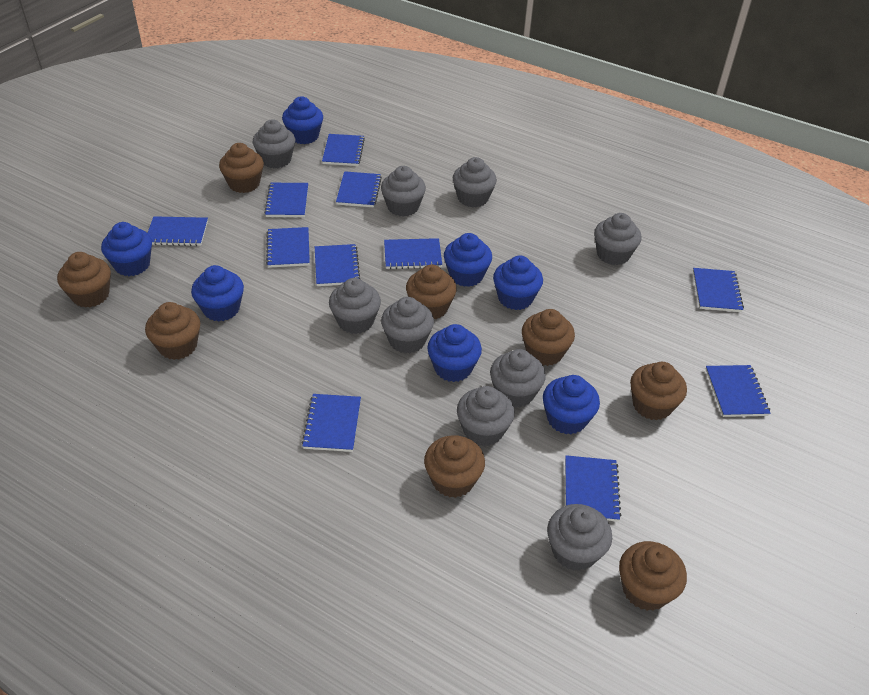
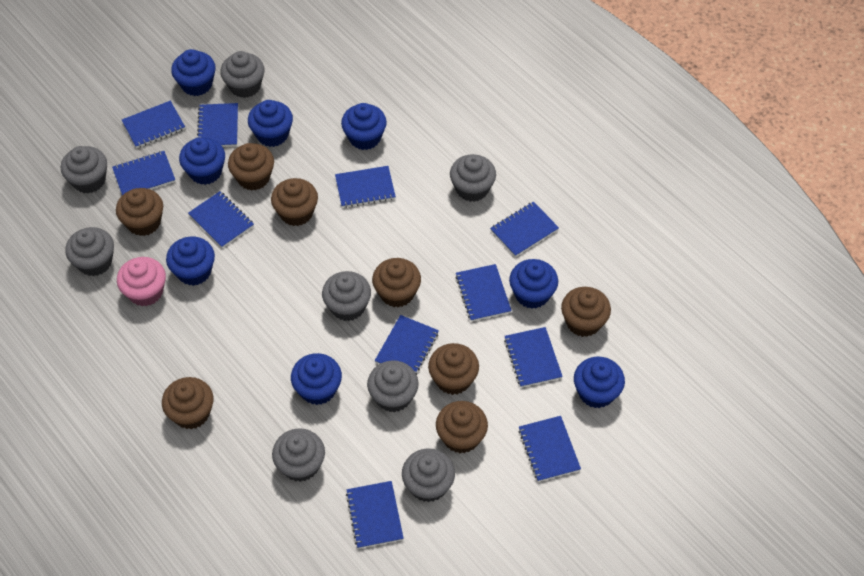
blue cupcake: 7 -> 8
grey cupcake: 9 -> 8
pink cupcake: 0 -> 1

